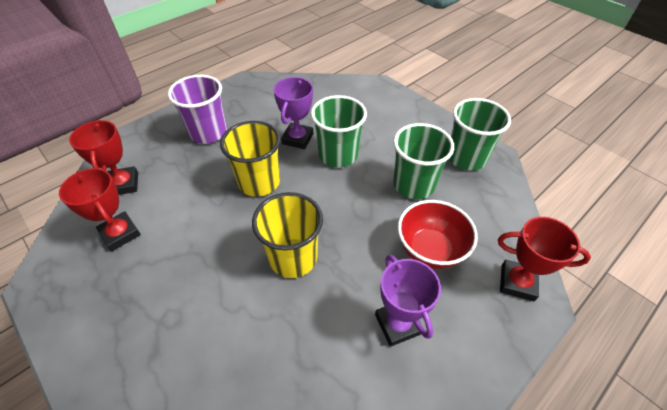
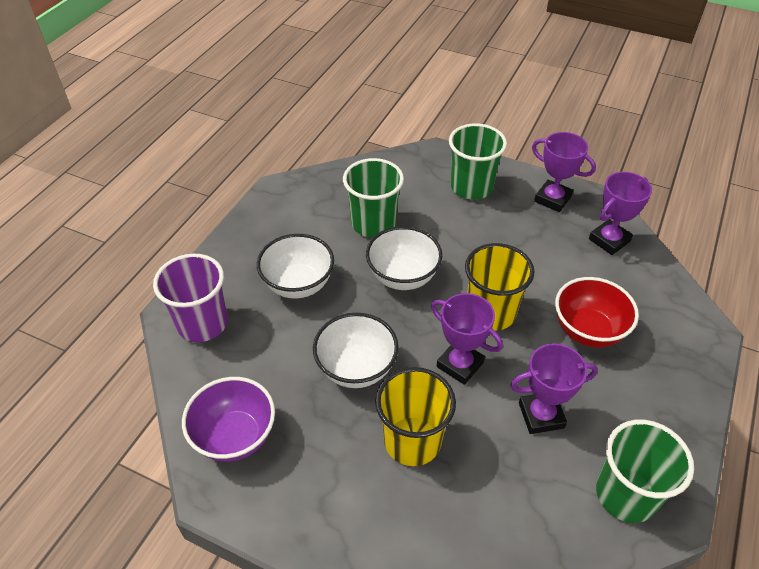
purple bowl: 0 -> 1
purple trophy: 2 -> 4
red trophy: 3 -> 0
white bowl: 0 -> 3

